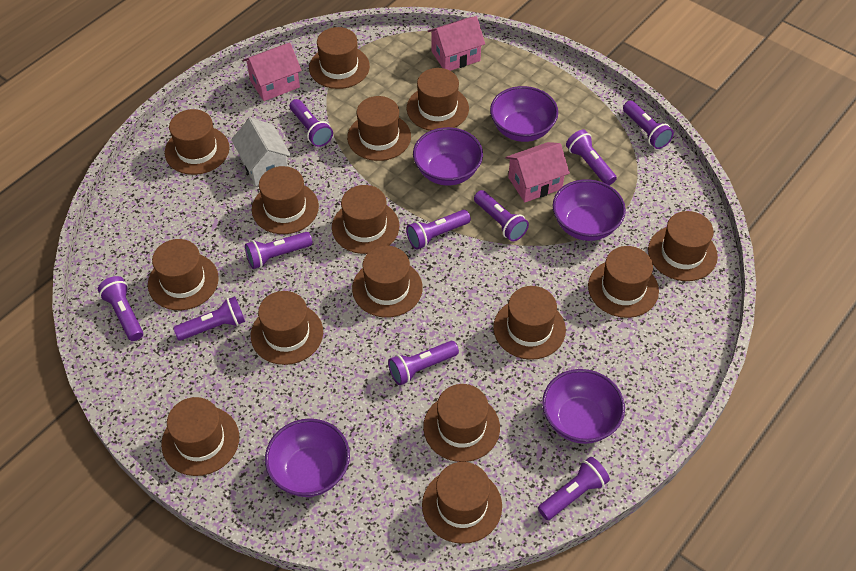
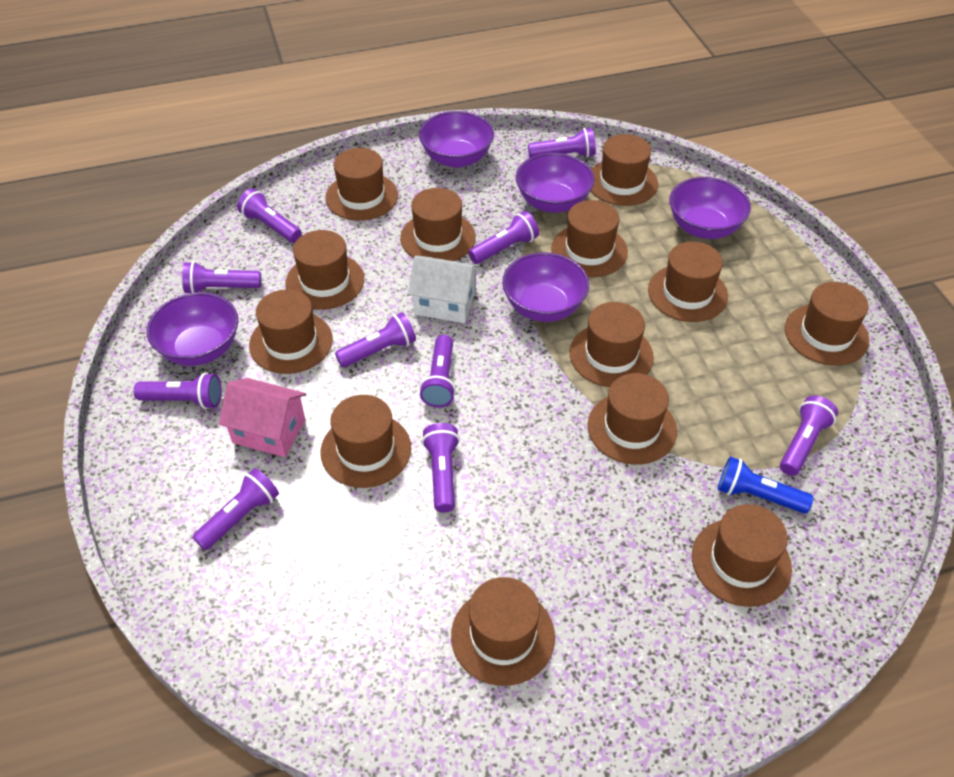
blue flashlight: 0 -> 1
brown hat: 15 -> 13
pink house: 3 -> 1

